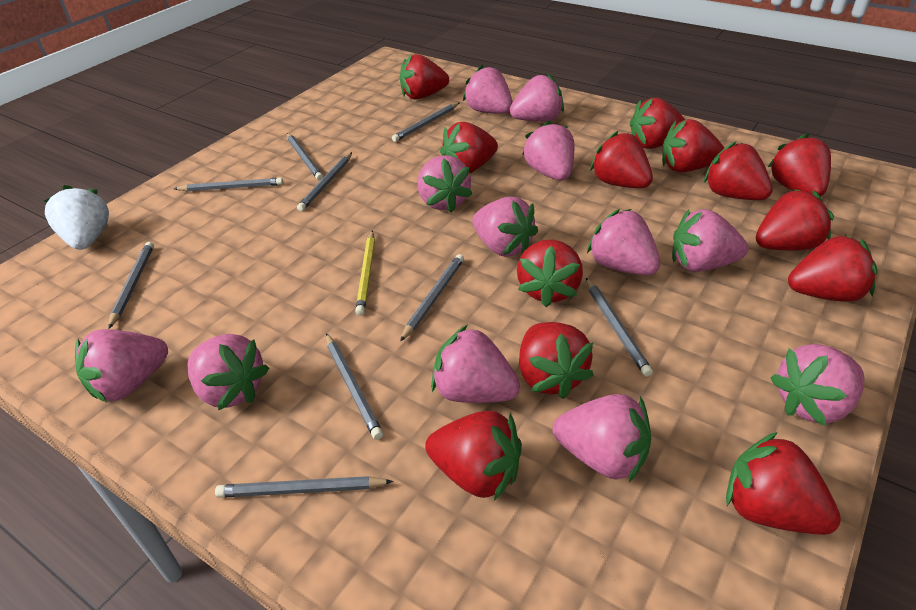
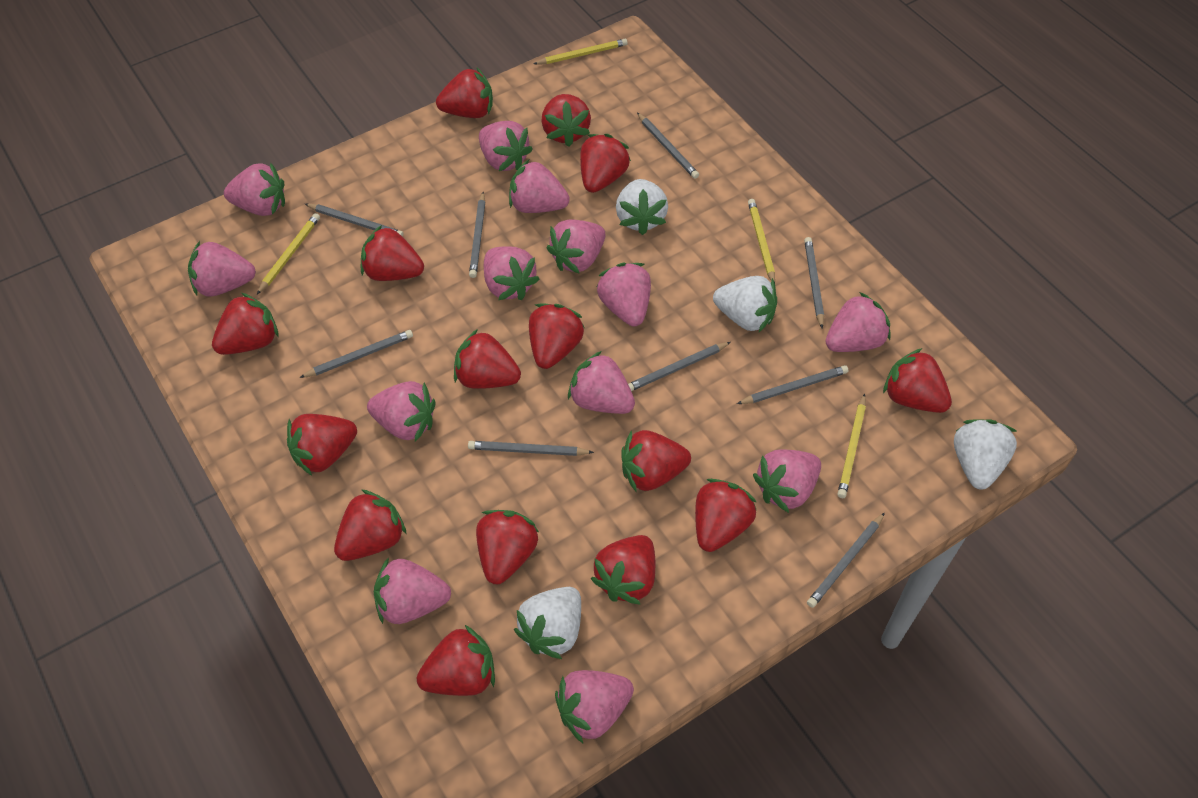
pink strawberry: 12 -> 13
red strawberry: 13 -> 15
white strawberry: 1 -> 4
yellow pencil: 1 -> 4

